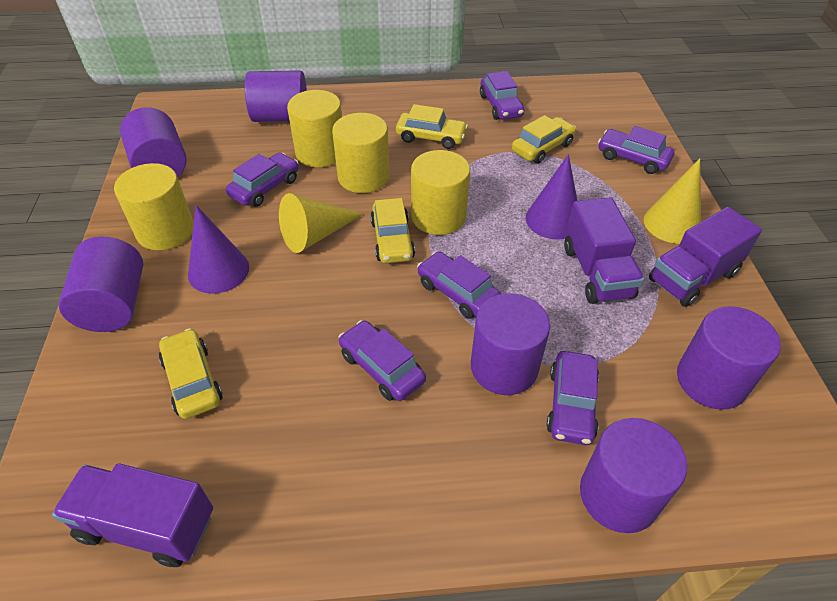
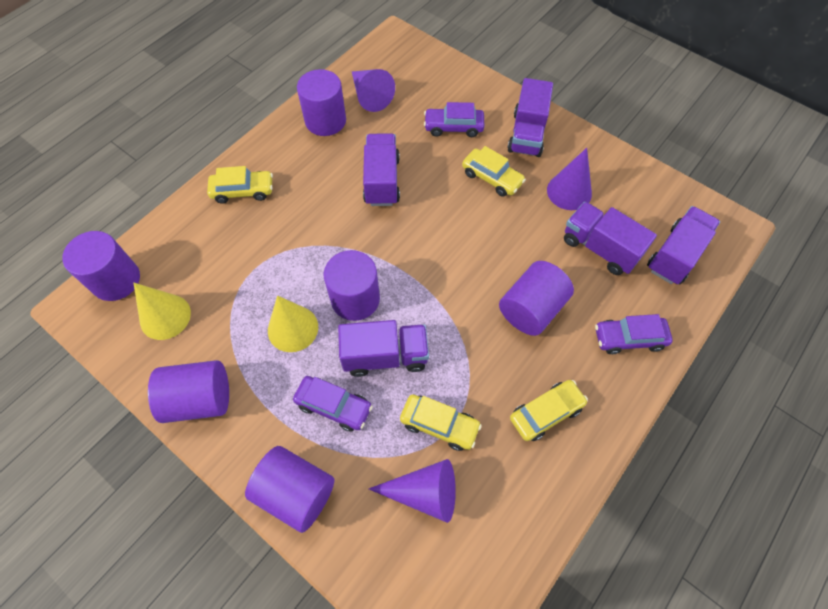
purple car: 6 -> 3
purple cone: 2 -> 3
purple truck: 3 -> 5
yellow cylinder: 4 -> 0

